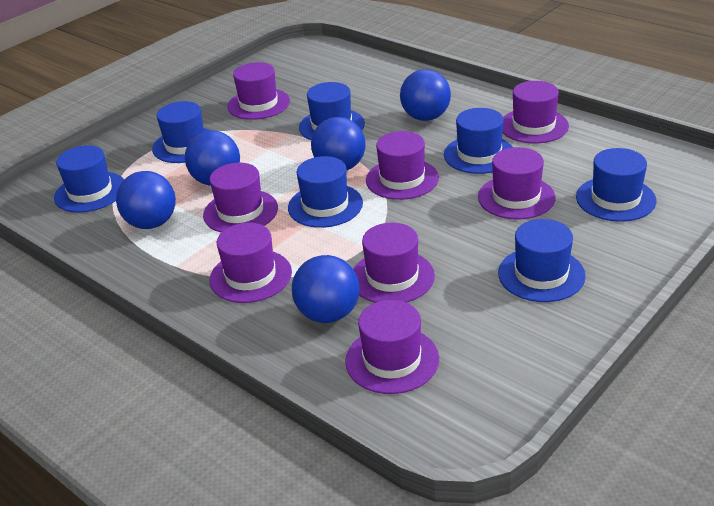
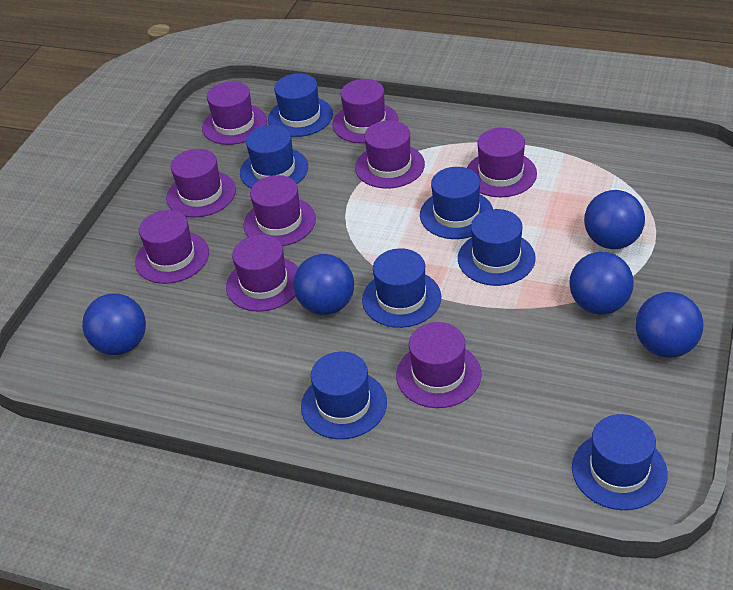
purple hat: 8 -> 9

